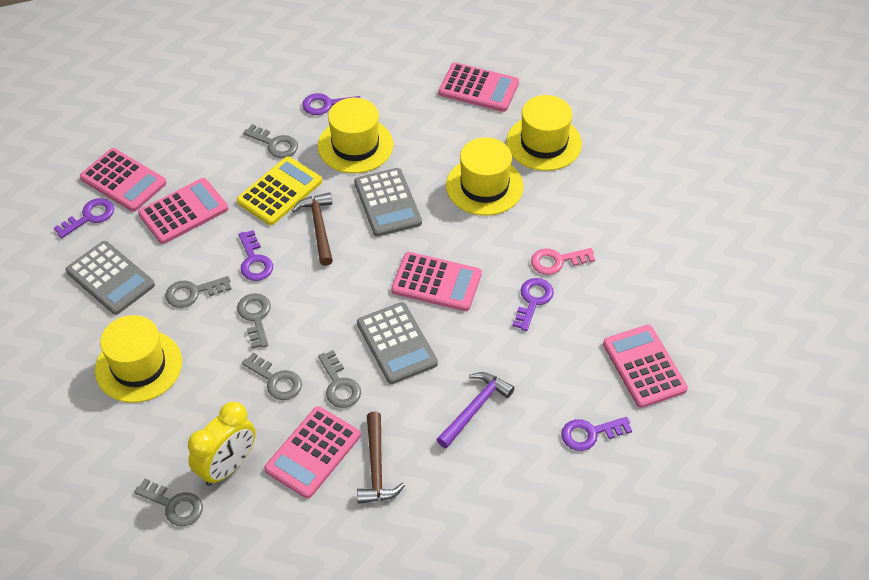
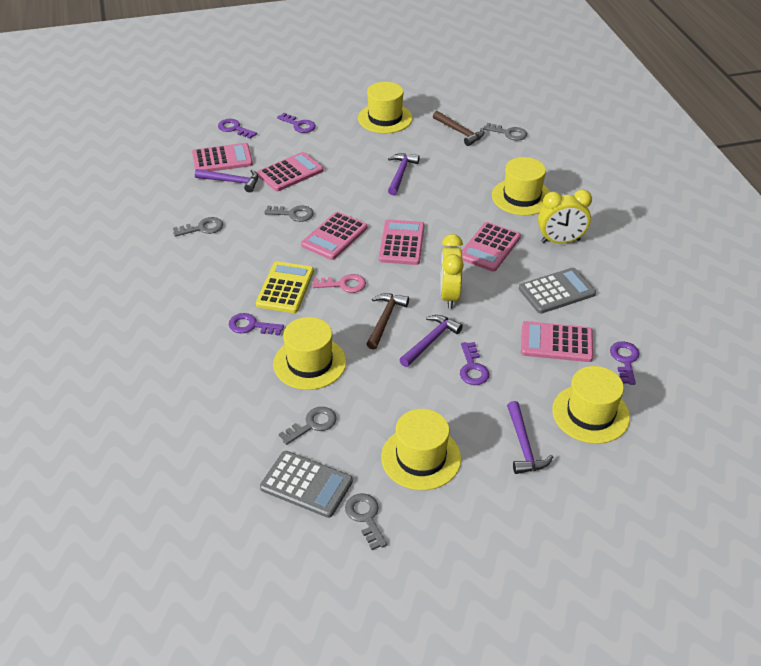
grey calculator: 3 -> 2
grey key: 6 -> 5
purple hammer: 1 -> 4
yellow clock: 1 -> 2
yellow hat: 4 -> 5

